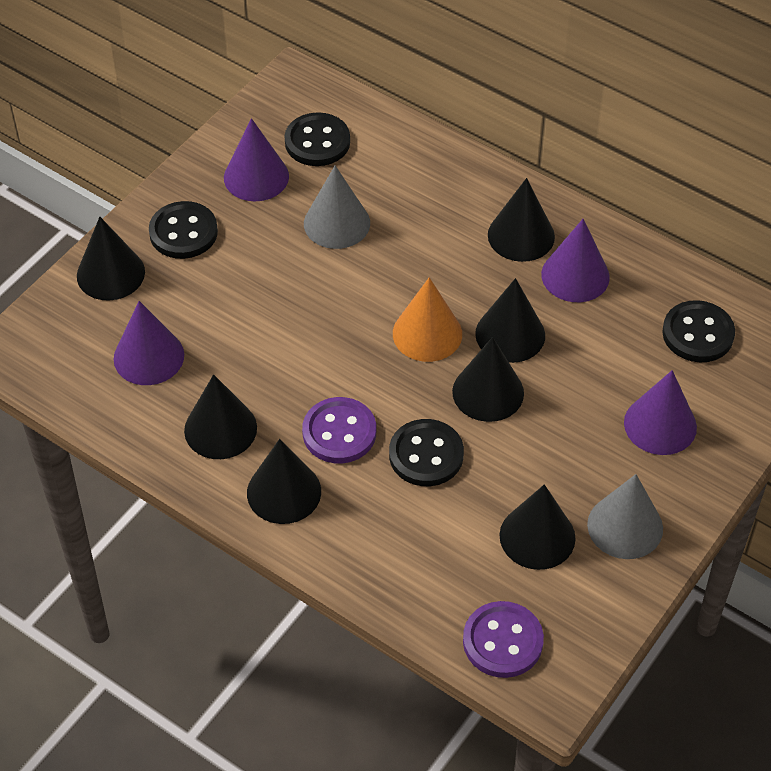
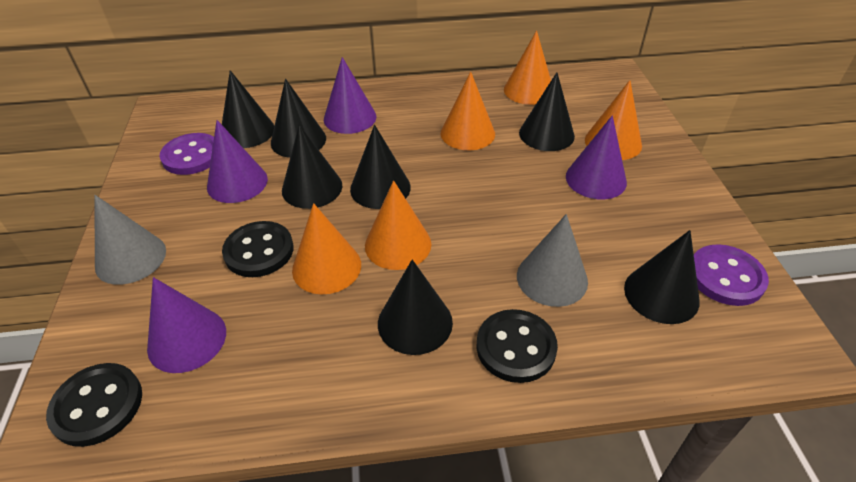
black button: 4 -> 3
orange cone: 1 -> 5

